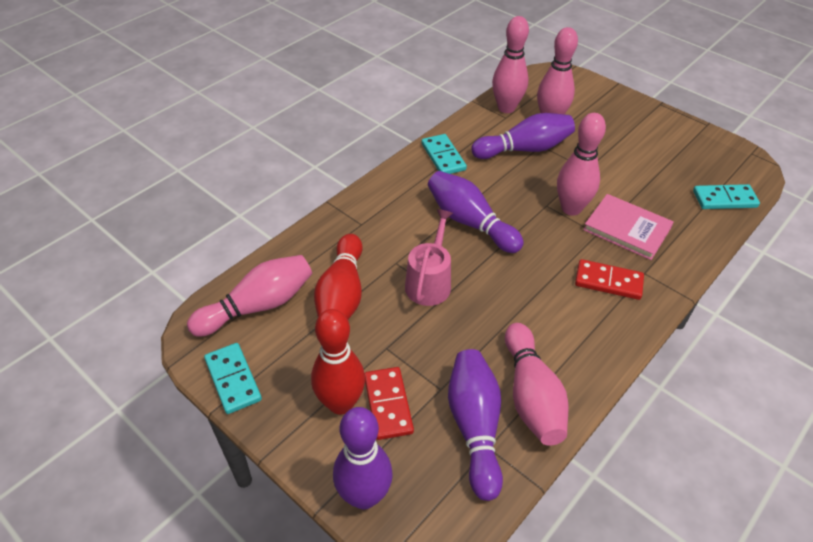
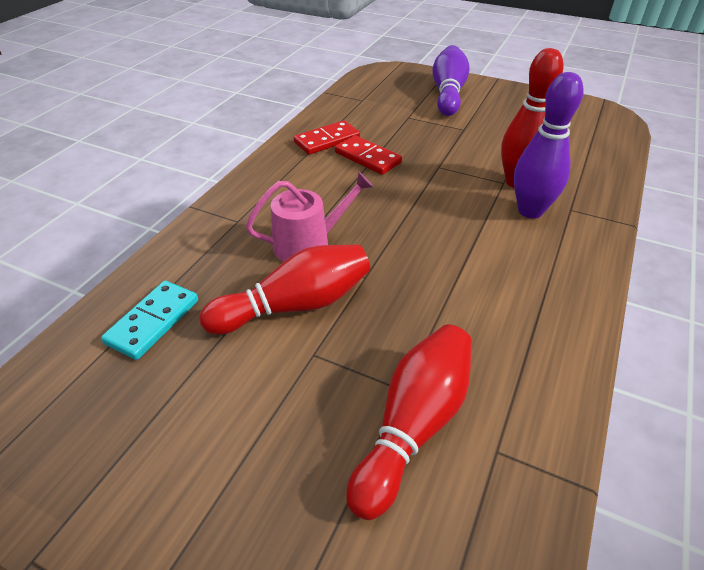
pink book: 1 -> 0
pink bowling pin: 5 -> 0
purple bowling pin: 4 -> 2
red bowling pin: 2 -> 3
turquoise domino: 3 -> 1

